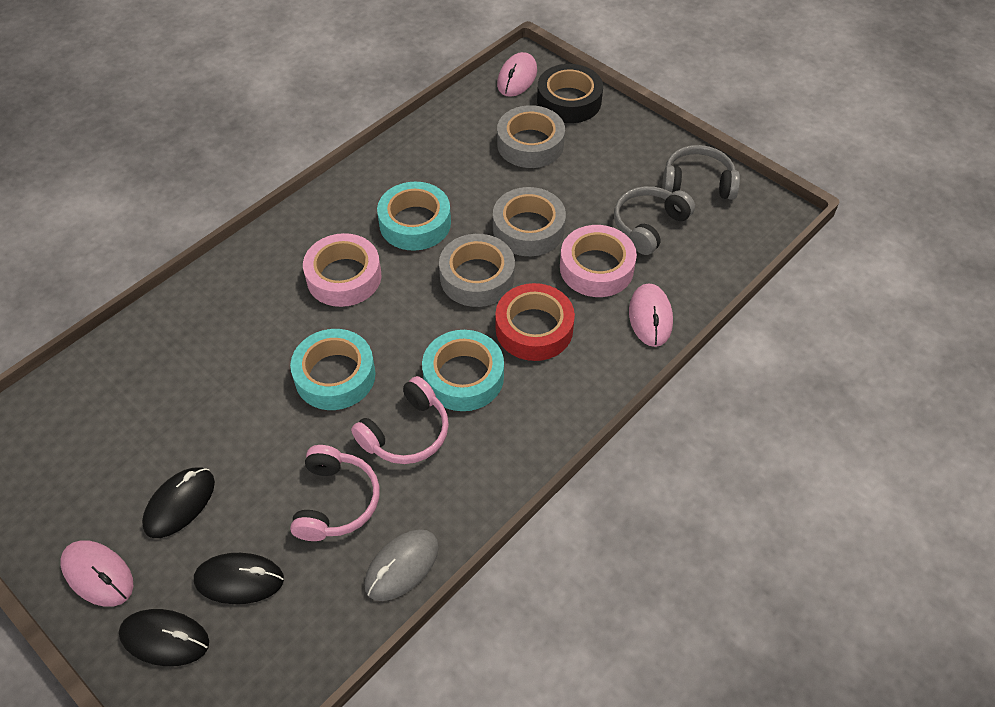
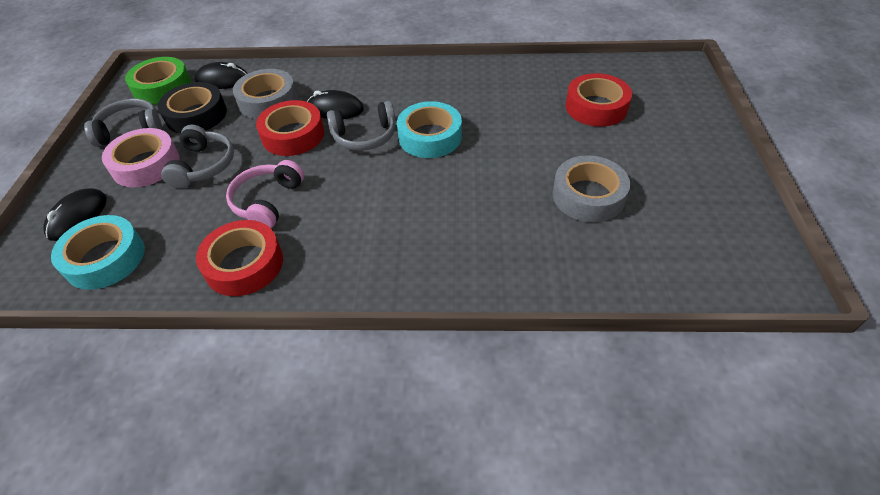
green tape: 0 -> 1
grey headphones: 2 -> 3
grey mouse: 1 -> 0
grey tape: 3 -> 2
pink headphones: 2 -> 1
pink mouse: 3 -> 0
pink tape: 2 -> 1
red tape: 1 -> 3
turquoise tape: 3 -> 2

